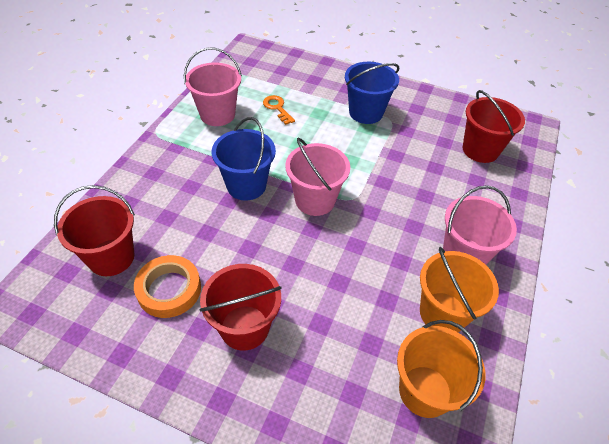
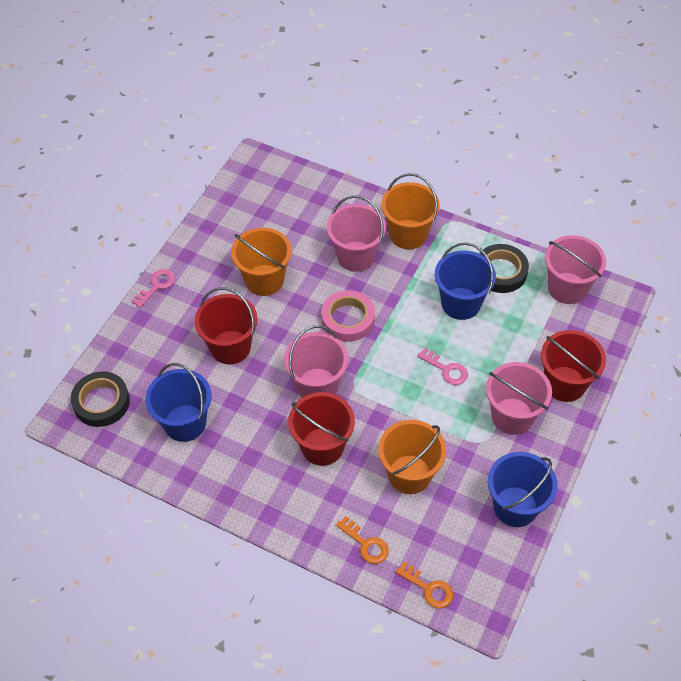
black tape: 0 -> 2
blue bucket: 2 -> 3
orange bucket: 2 -> 3
orange key: 1 -> 2
orange tape: 1 -> 0
pink bucket: 3 -> 4
pink key: 0 -> 2
pink tape: 0 -> 1

